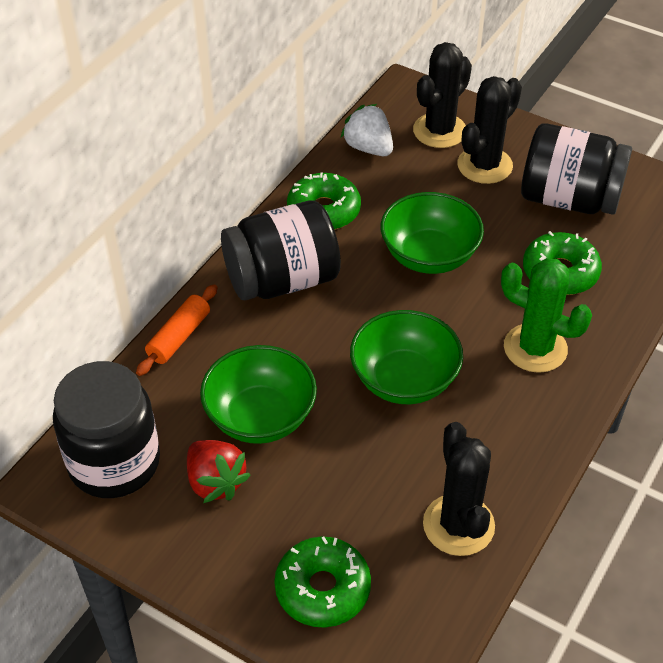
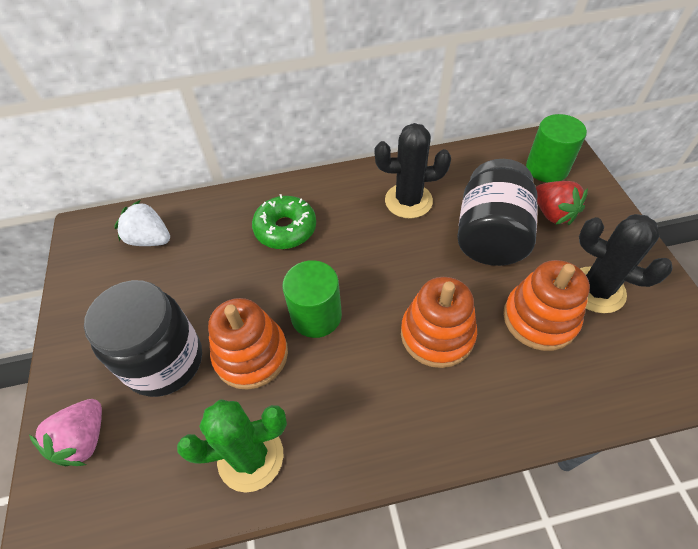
black cactus: 3 -> 2
black jar: 3 -> 2
green bowl: 3 -> 0
green cylinder: 0 -> 2
green donut: 3 -> 1
orange rolling pin: 1 -> 0
orange stacking toy: 0 -> 3
pink strawberry: 0 -> 1

